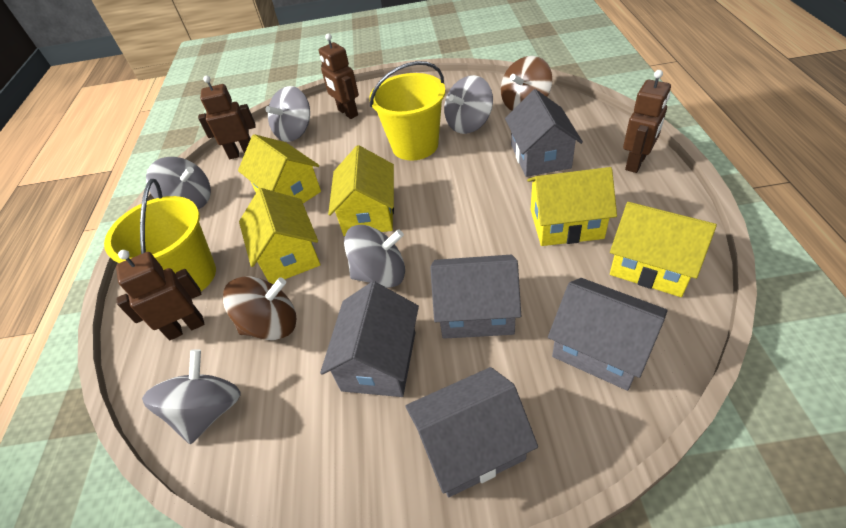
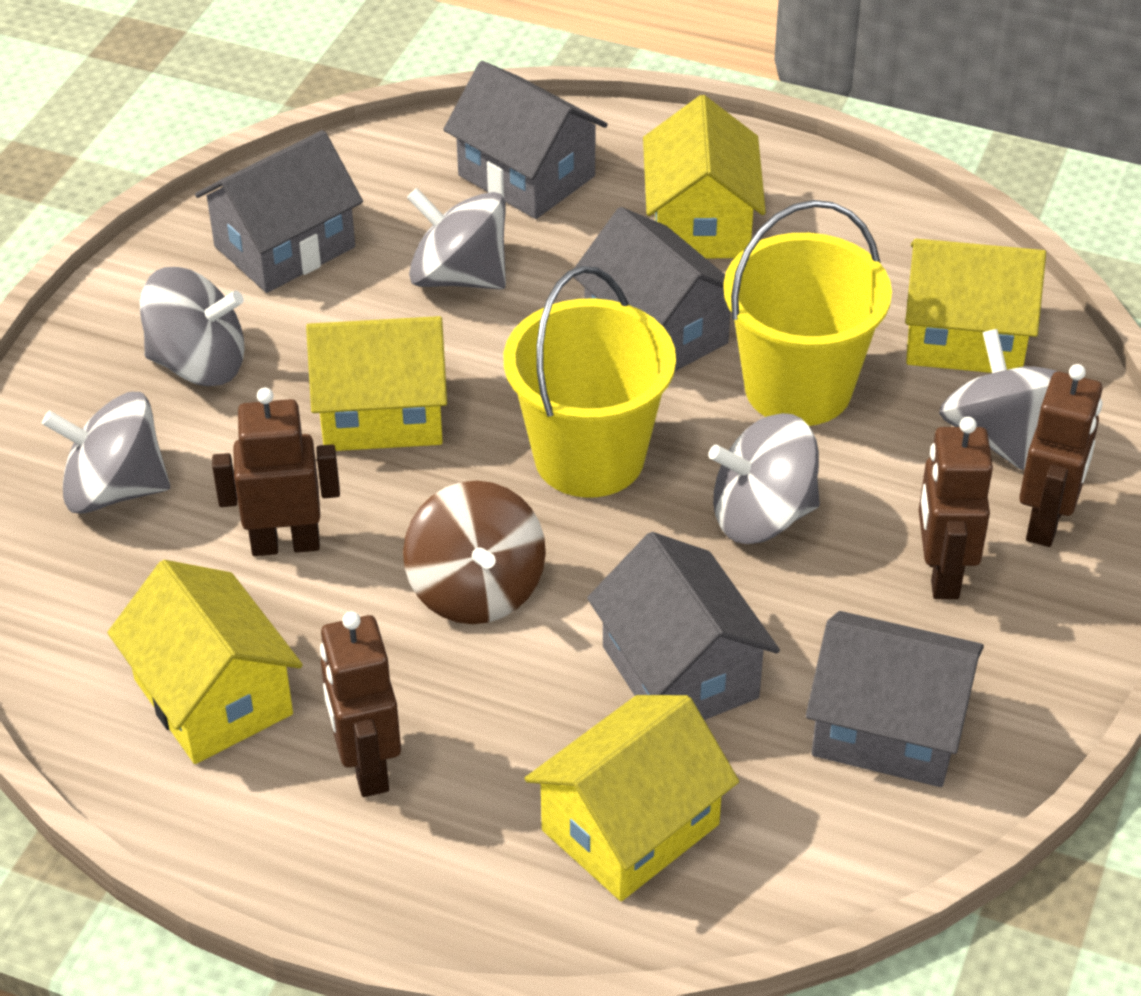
brown spinning top: 2 -> 1

